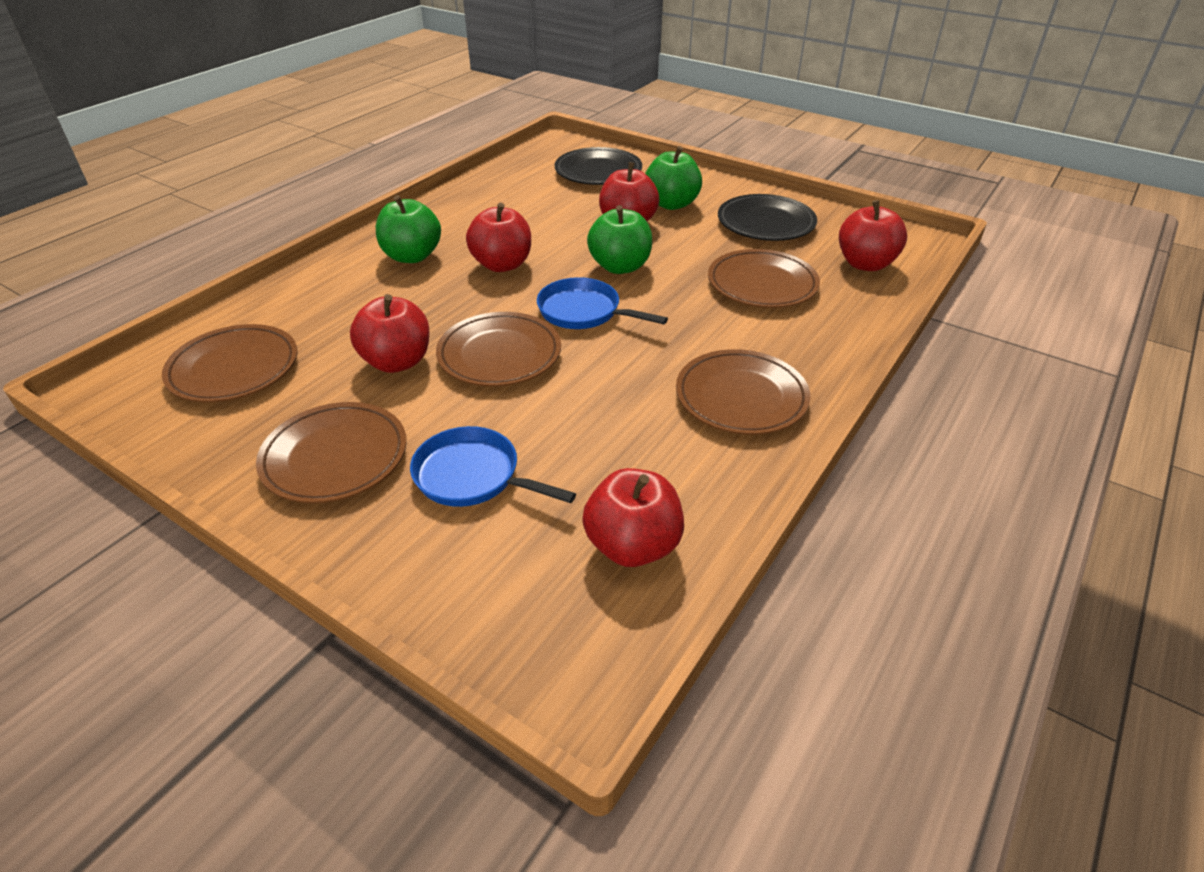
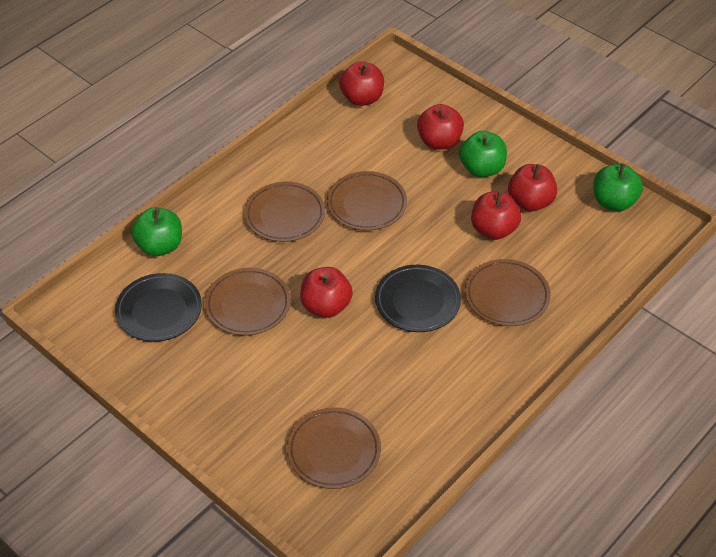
blue pan: 2 -> 0

